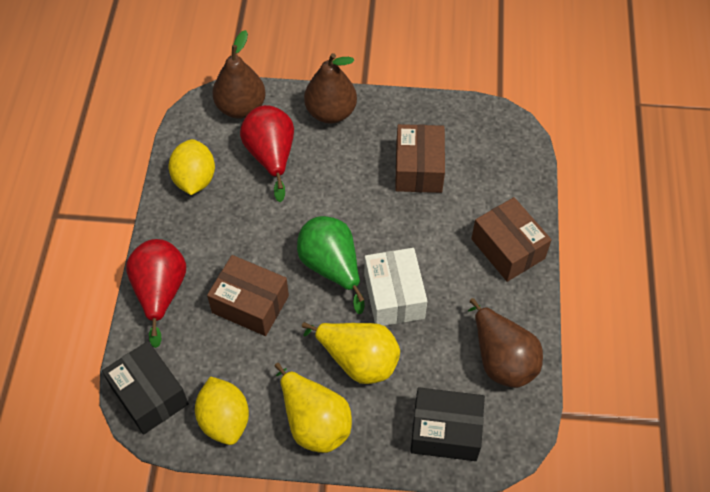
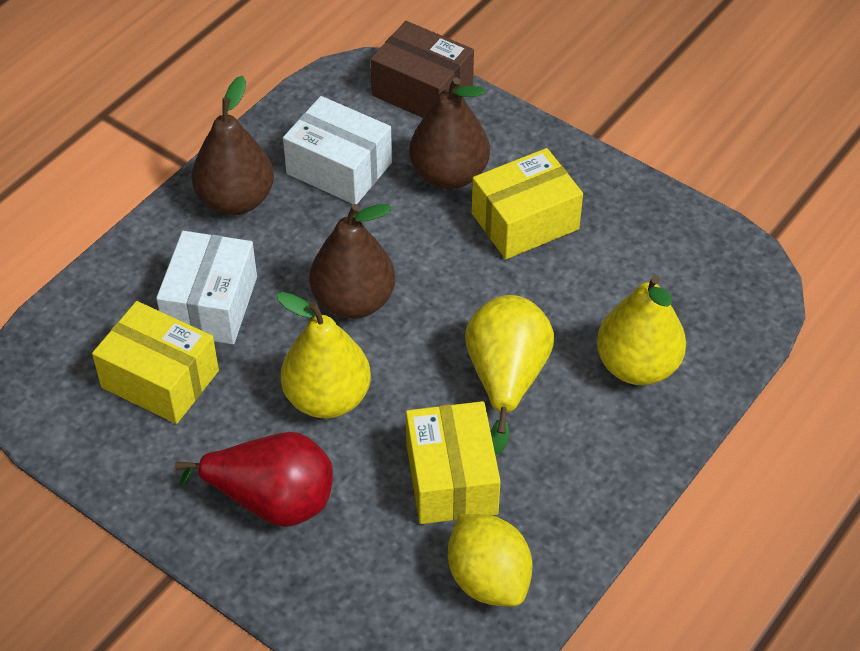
black box: 2 -> 0
brown box: 3 -> 1
green pear: 1 -> 0
red pear: 2 -> 1
white box: 1 -> 2
yellow box: 0 -> 3
yellow lemon: 2 -> 1
yellow pear: 2 -> 3

